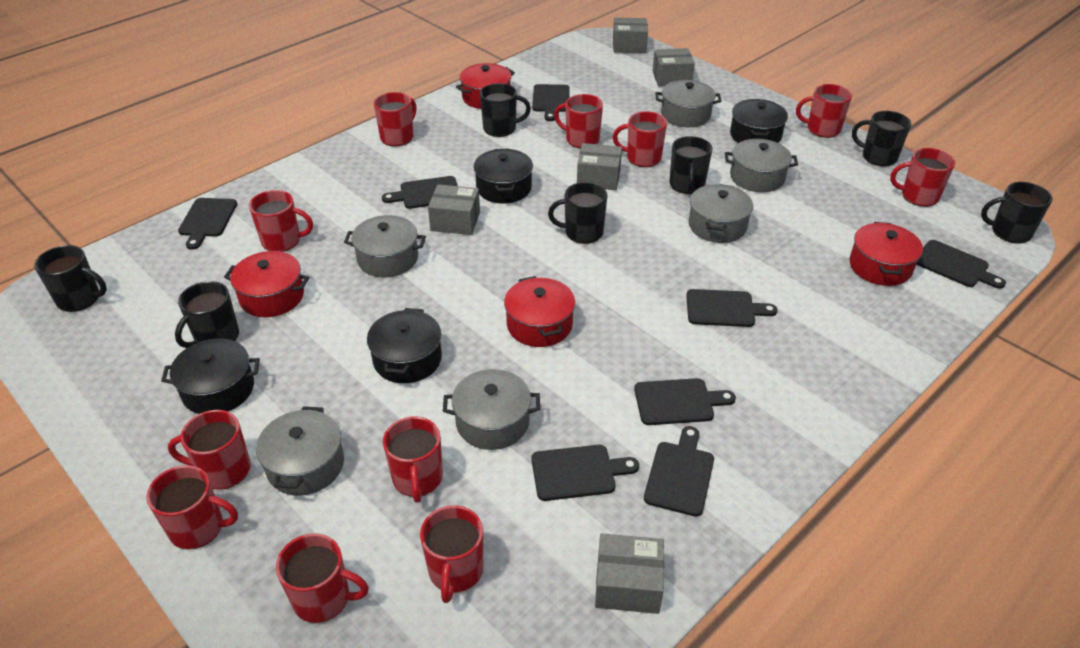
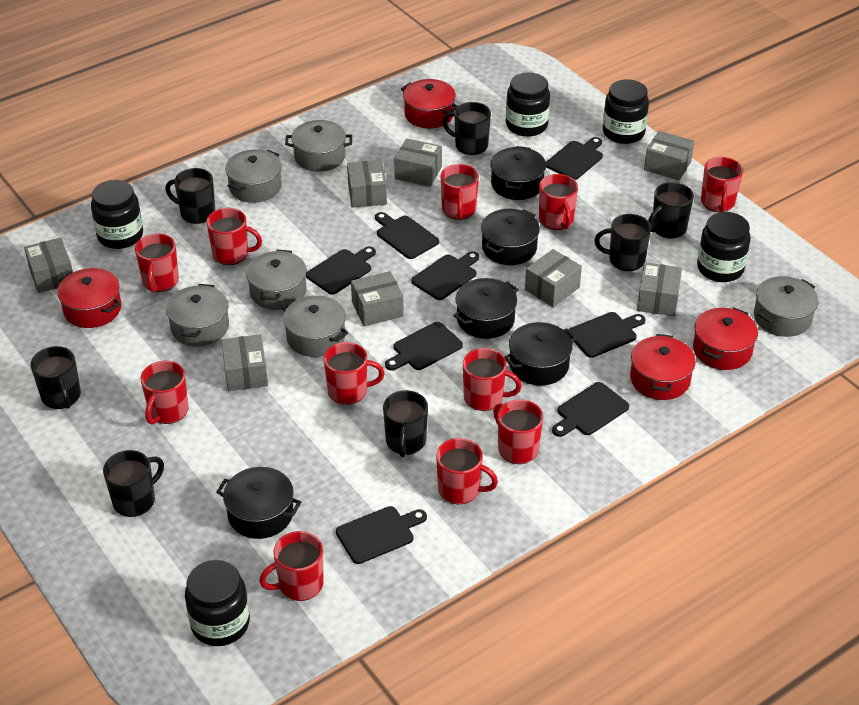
black jar: 0 -> 5
black pot: 4 -> 5
grey box: 5 -> 8

